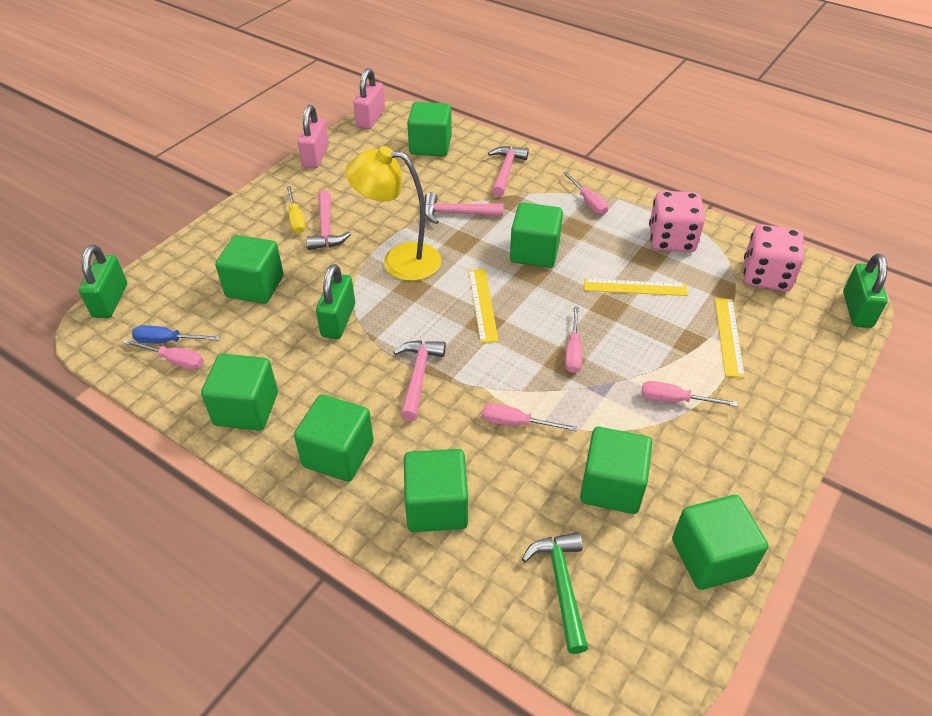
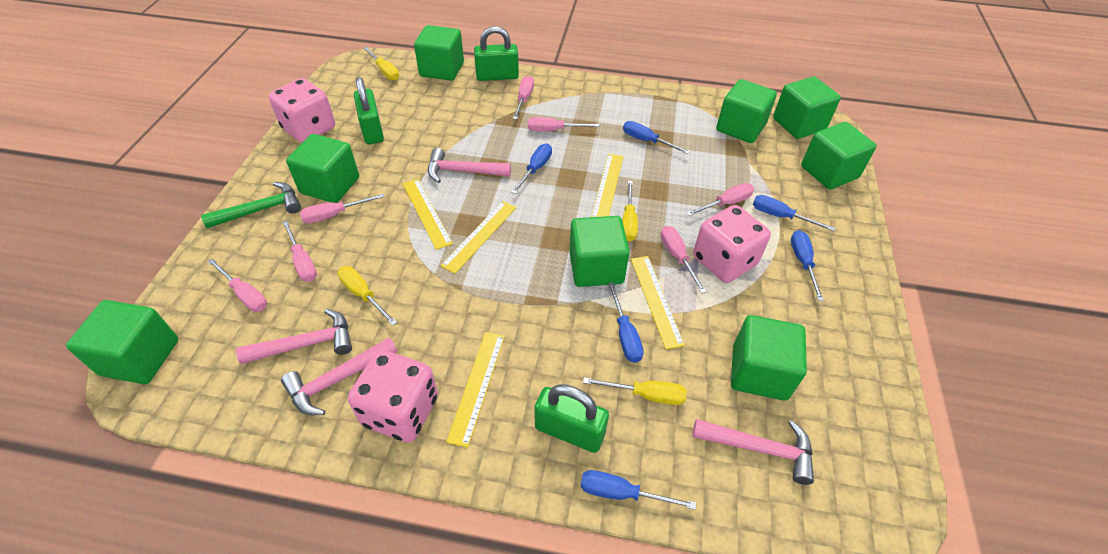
blue screwdriver: 1 -> 6
pink dice: 2 -> 3
pink padlock: 2 -> 0
pink screwdriver: 5 -> 7
yellow lamp: 1 -> 0
yellow ruler: 3 -> 5
yellow screwdriver: 1 -> 4

